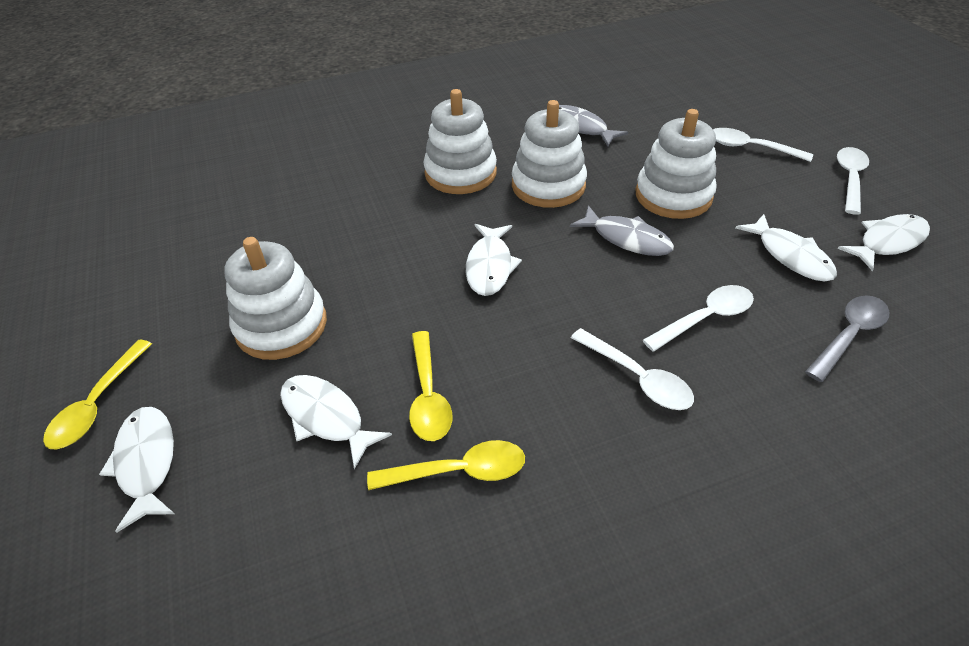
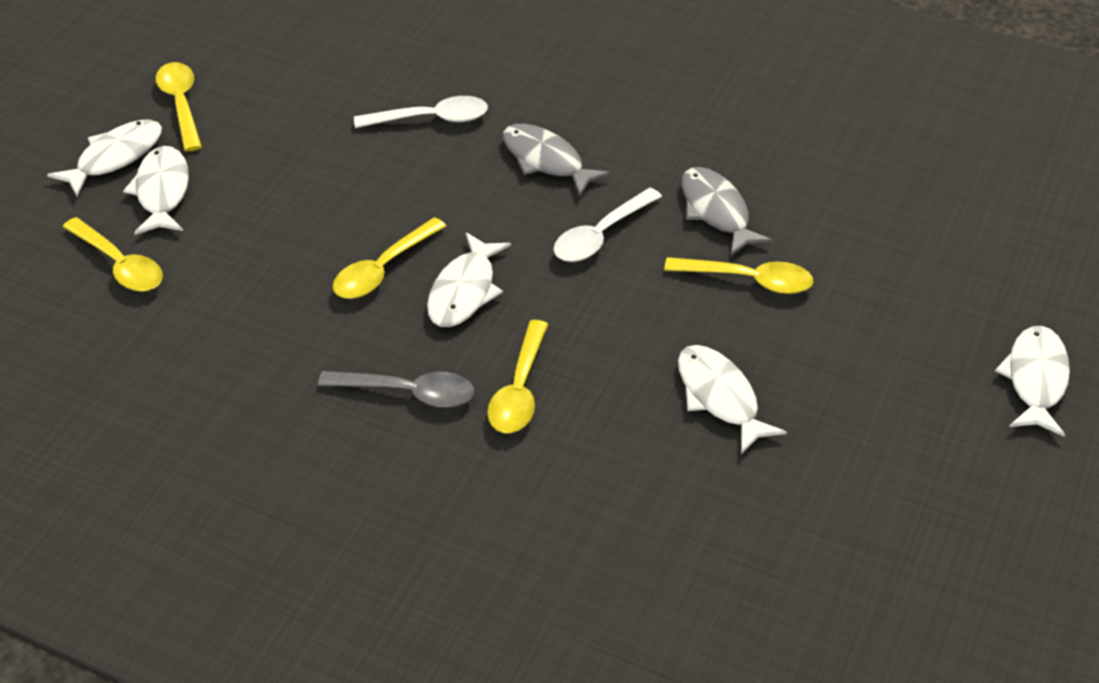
white spoon: 4 -> 2
white stacking toy: 4 -> 0
yellow spoon: 3 -> 5

